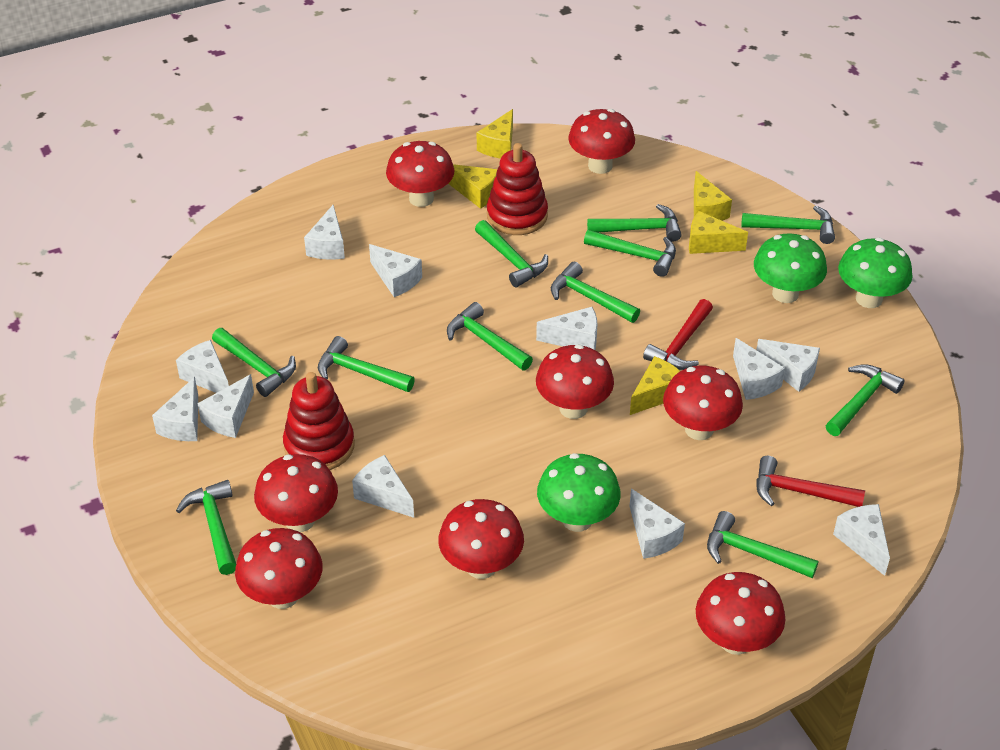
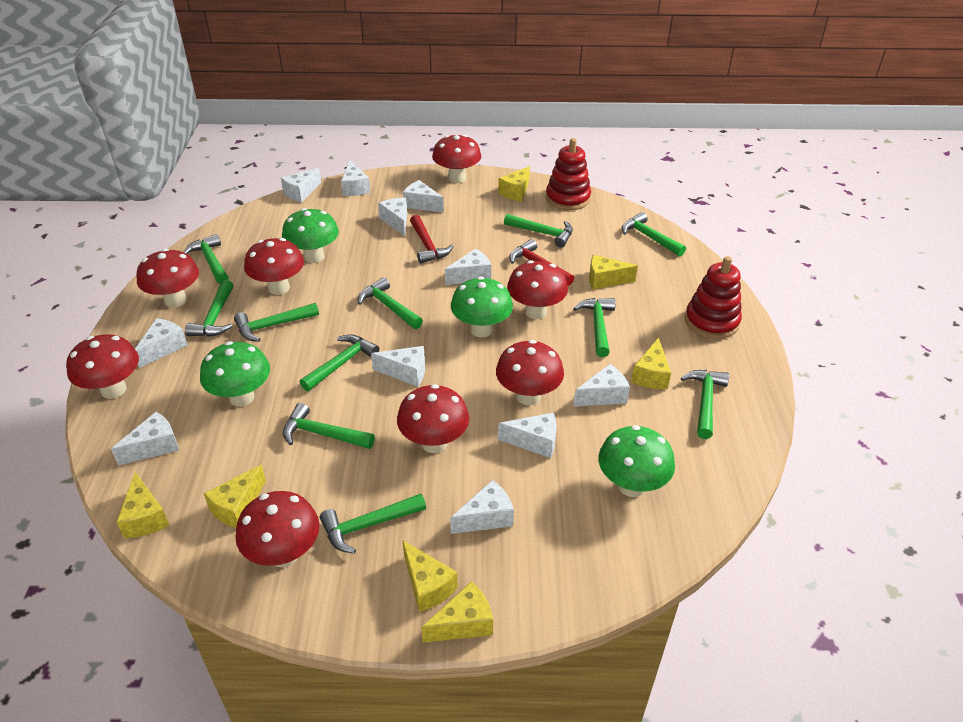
green mushroom: 3 -> 4
yellow cheese: 5 -> 7

